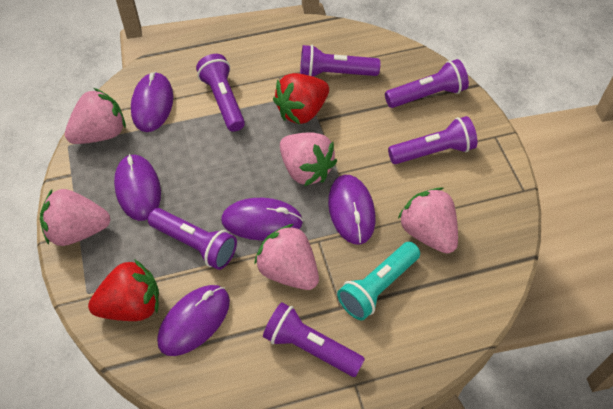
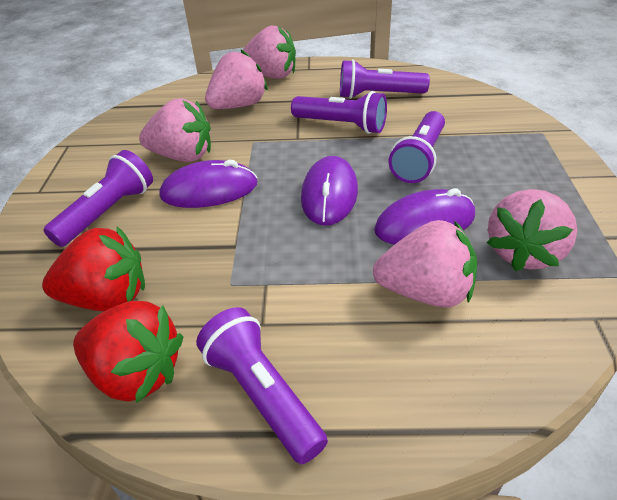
purple flashlight: 6 -> 5
purple mouse: 5 -> 3
turquoise flashlight: 1 -> 0

